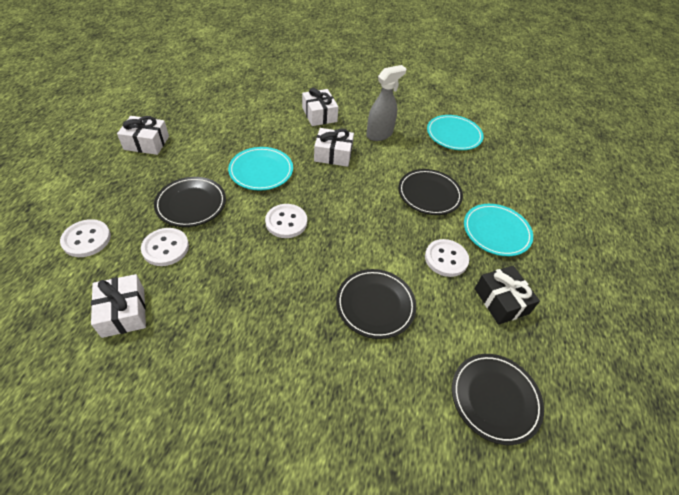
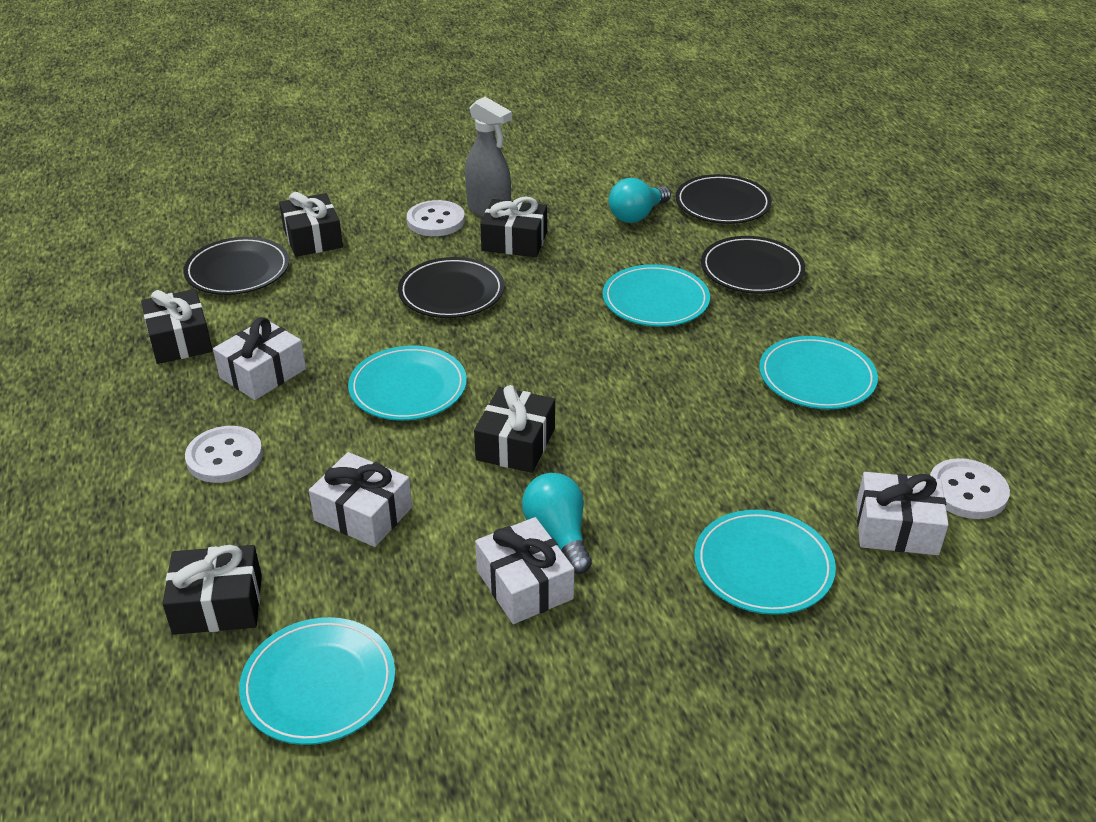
black gift: 1 -> 5
turquoise light bulb: 0 -> 2
turquoise plate: 3 -> 5
white button: 4 -> 3

